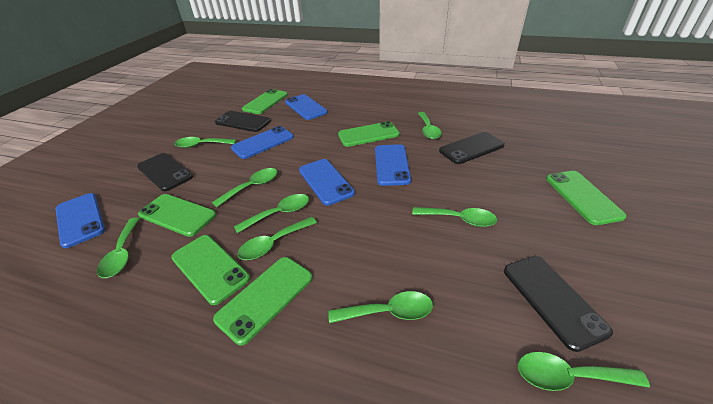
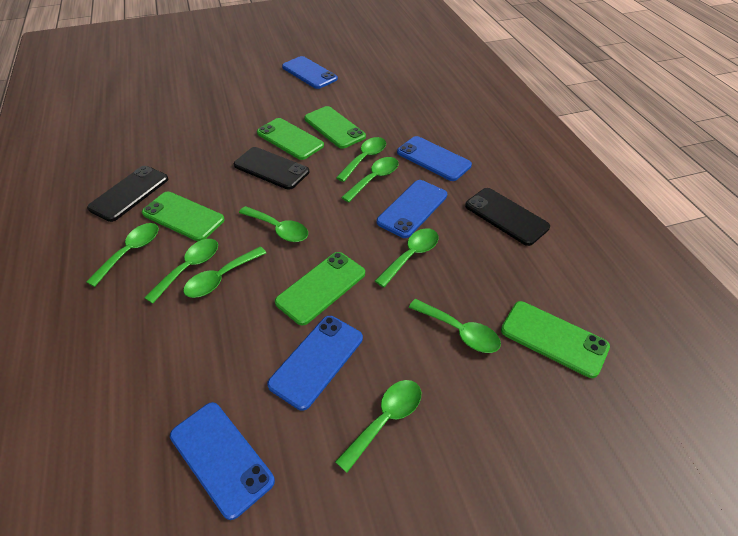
black phone: 4 -> 3
green phone: 6 -> 5

